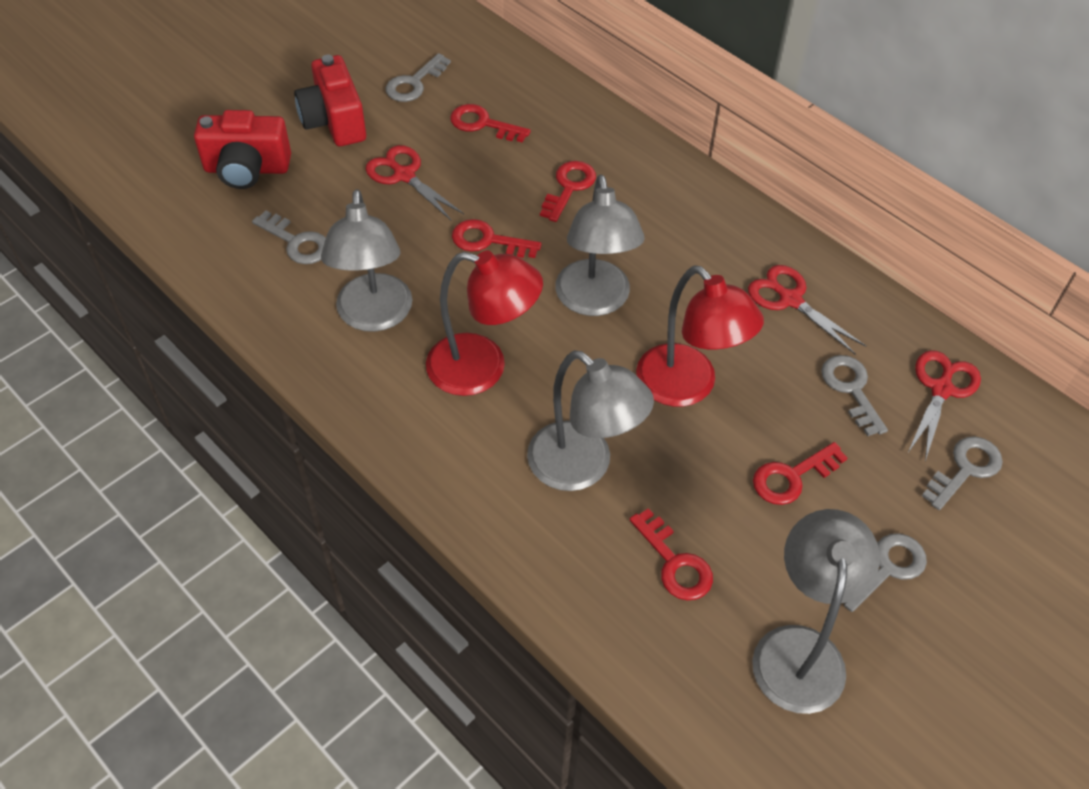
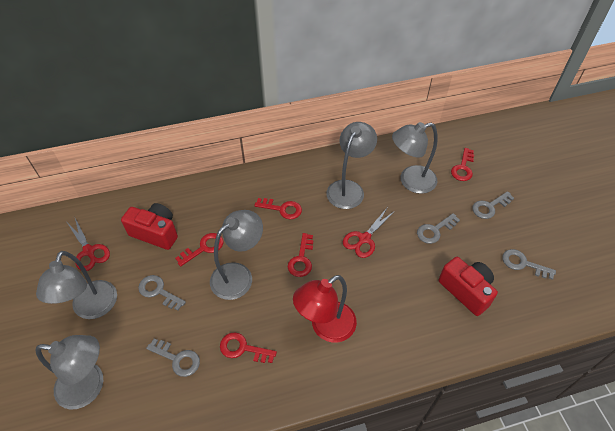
grey lamp: 4 -> 5
red lamp: 2 -> 1
red scissors: 3 -> 2

